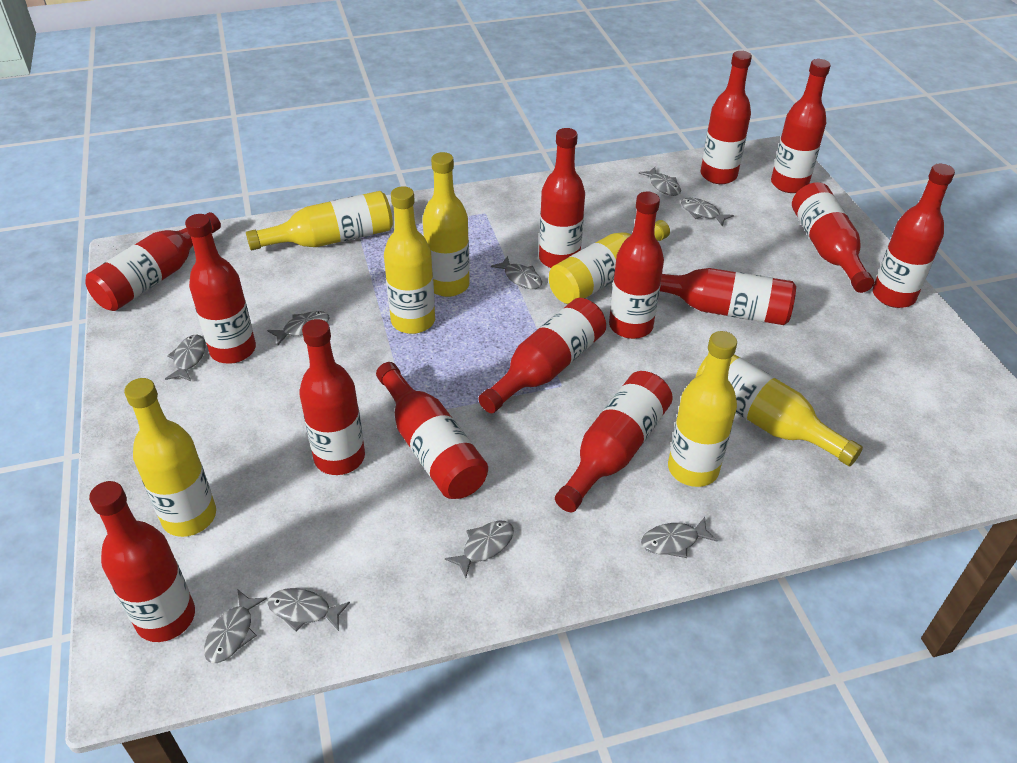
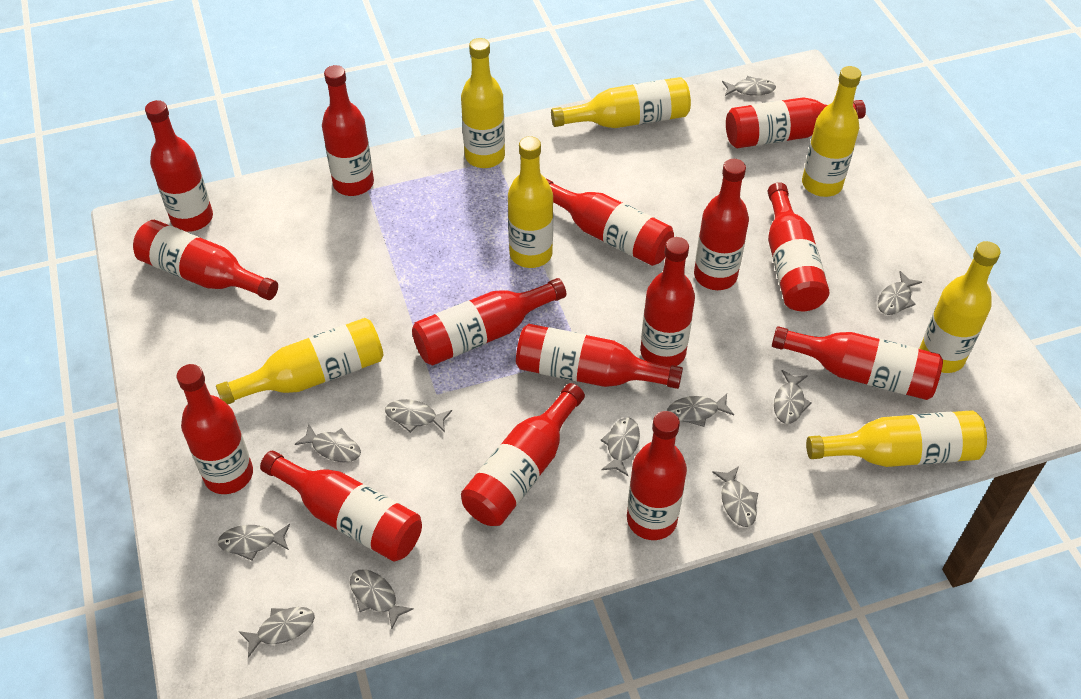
grey fish: 9 -> 11
red bottle: 14 -> 15

